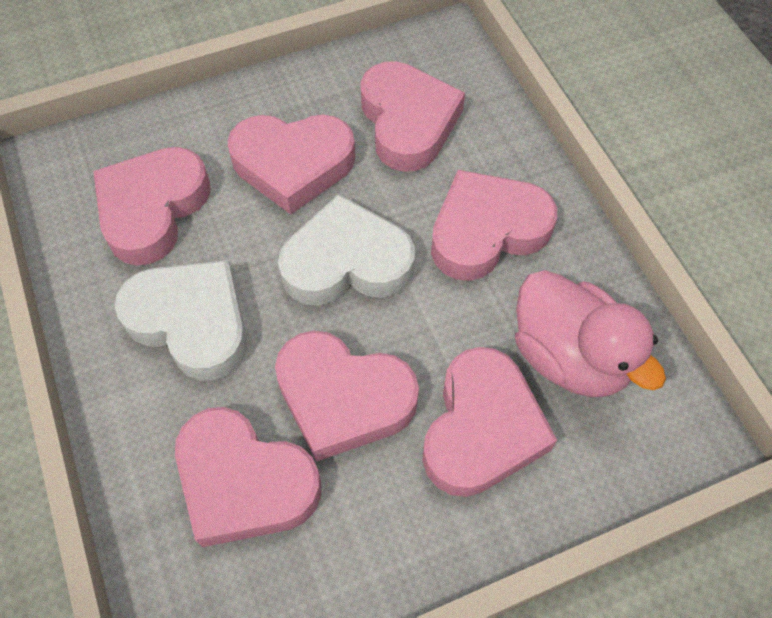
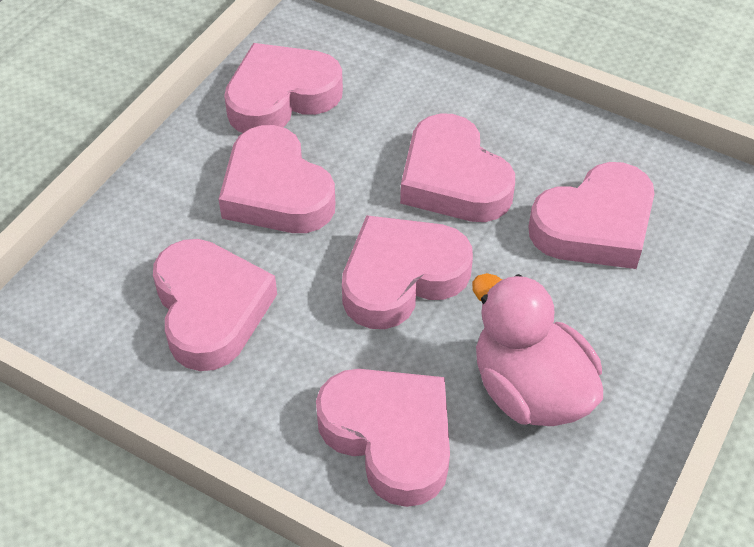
white heart: 2 -> 0

